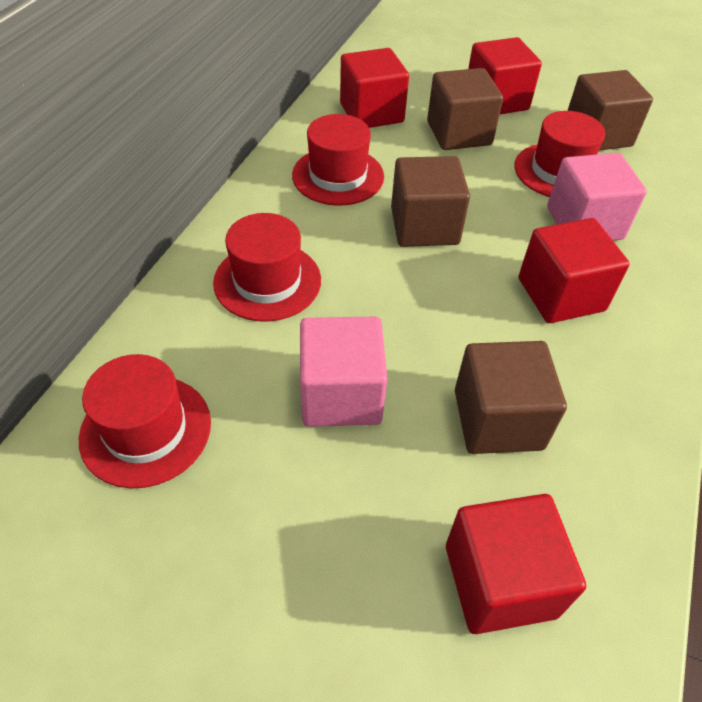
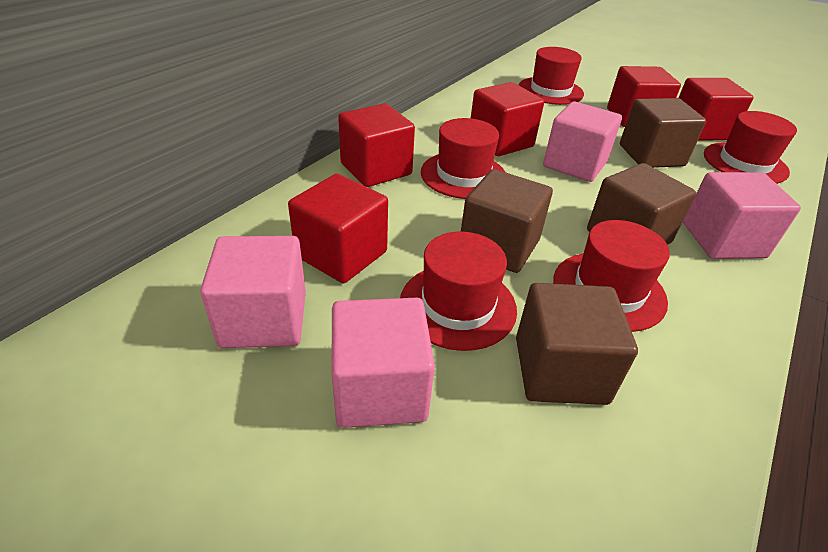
pink cube: 2 -> 4
red cube: 4 -> 5
red hat: 4 -> 5

